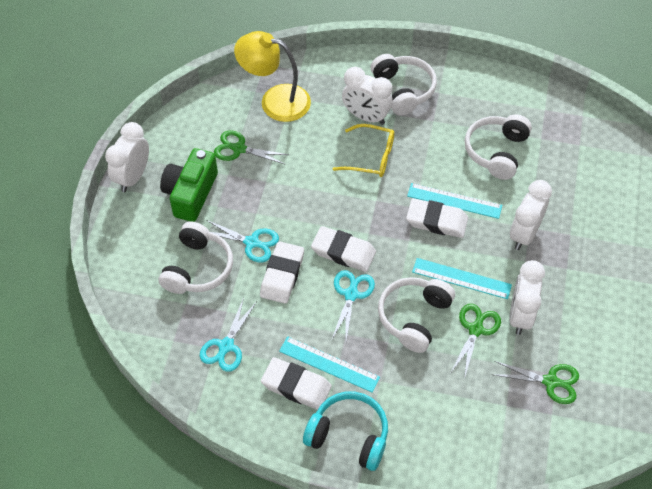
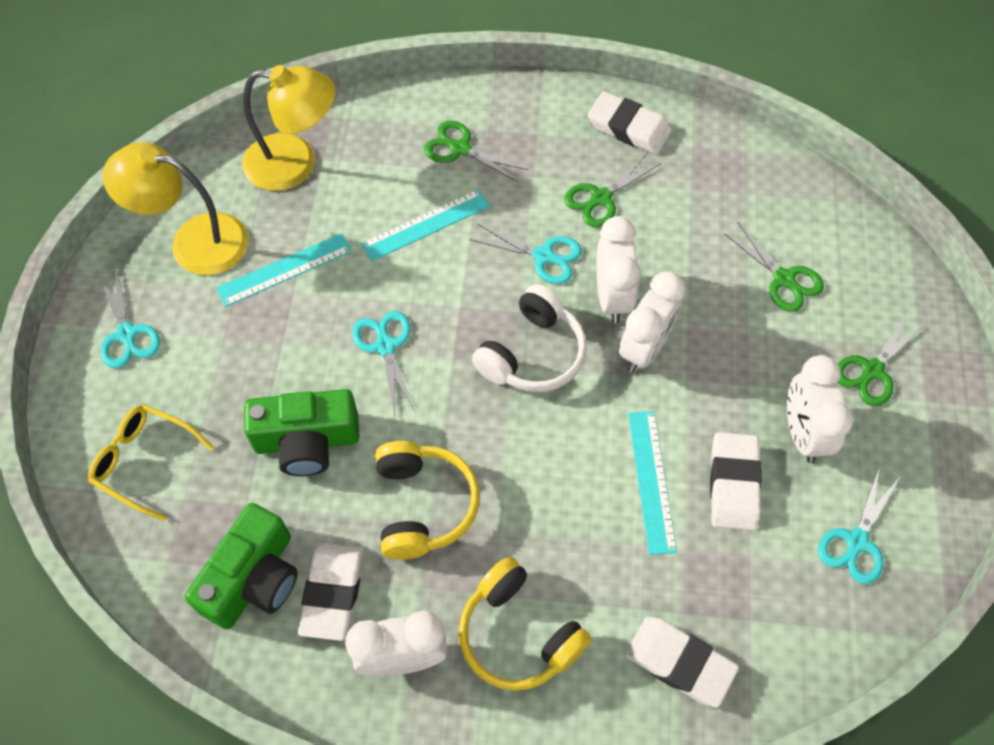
green camera: 1 -> 2
green scissors: 3 -> 4
turquoise headphones: 1 -> 0
turquoise scissors: 3 -> 4
white headphones: 4 -> 1
yellow headphones: 0 -> 2
yellow lamp: 1 -> 2

